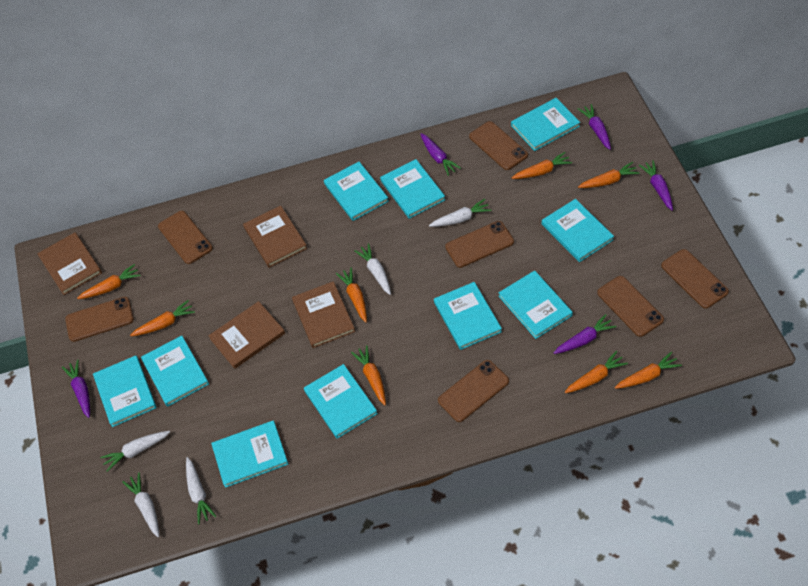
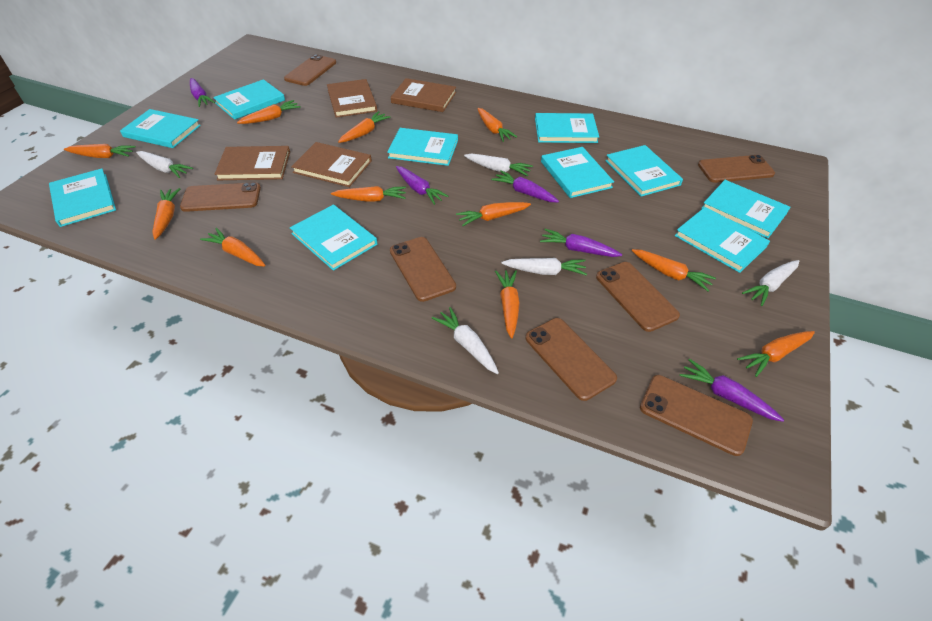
orange carrot: 8 -> 11

